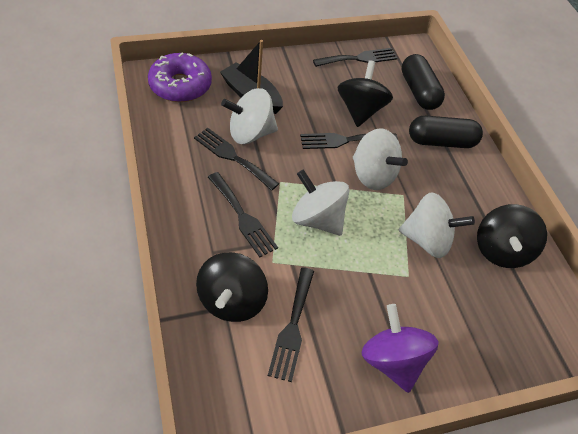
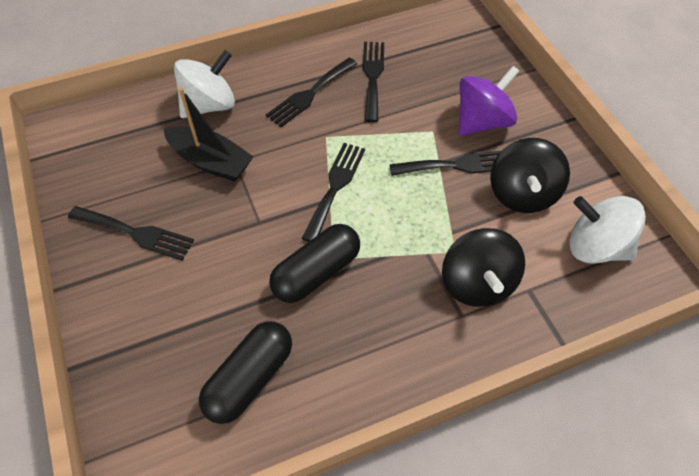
black spinning top: 3 -> 2
purple donut: 1 -> 0
white spinning top: 4 -> 2

